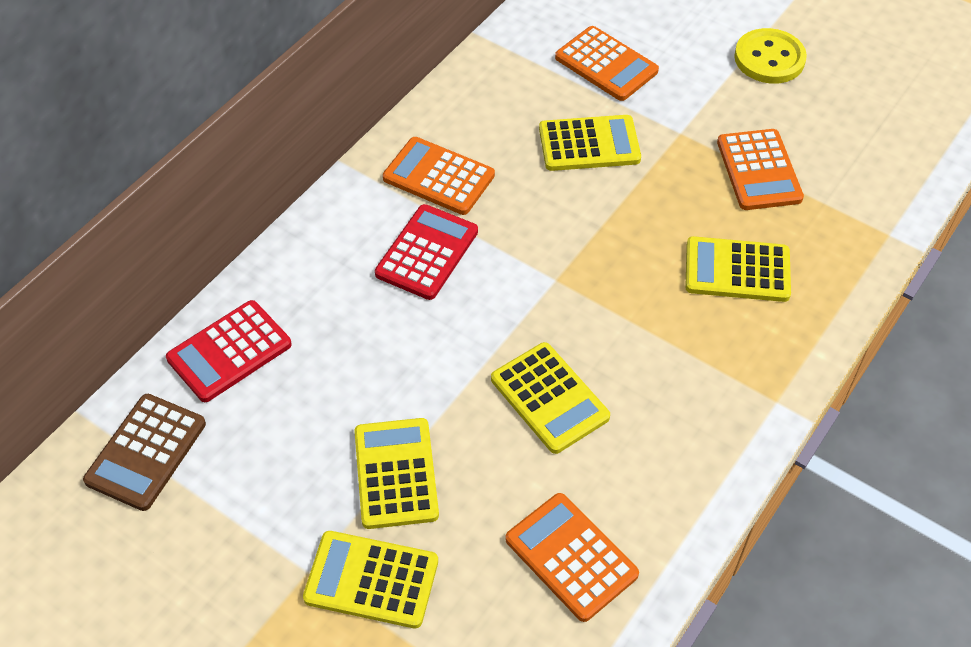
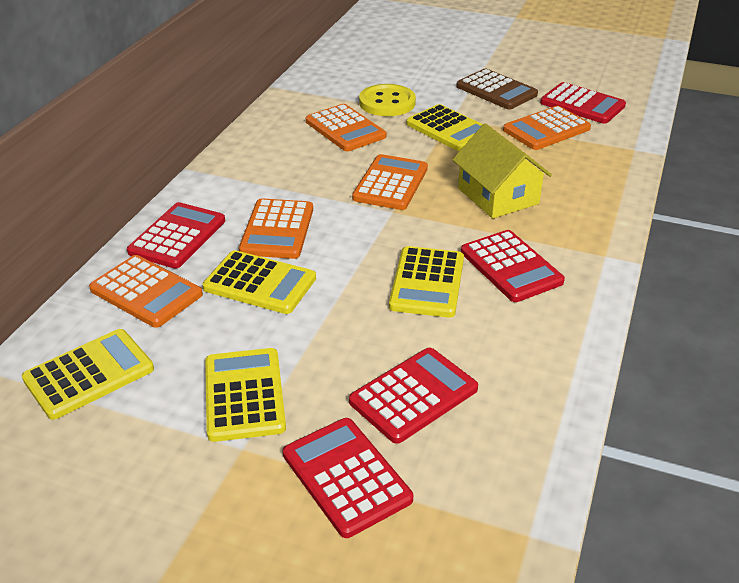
orange calculator: 4 -> 5
red calculator: 2 -> 5
yellow house: 0 -> 1

